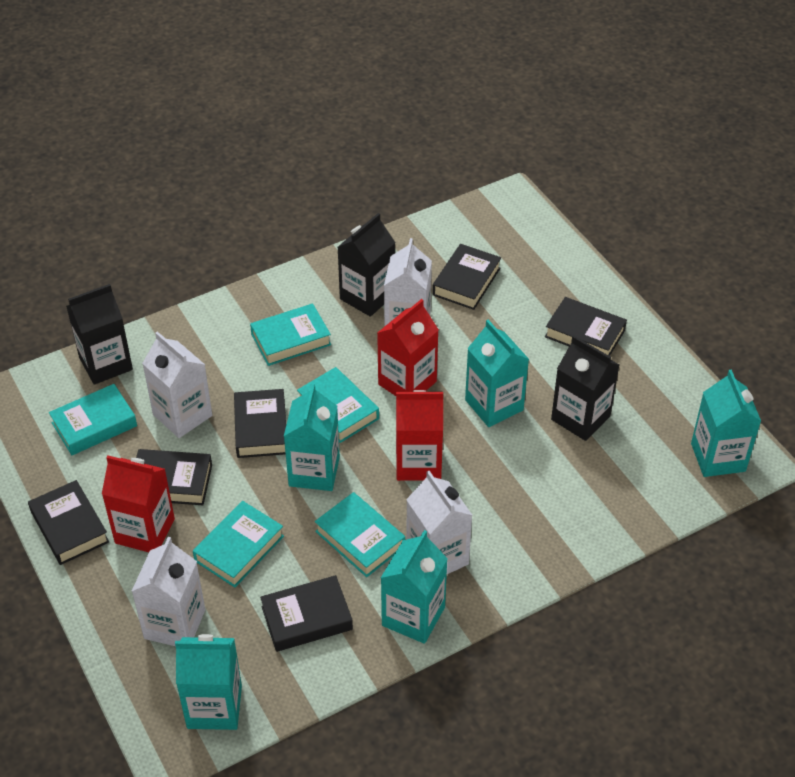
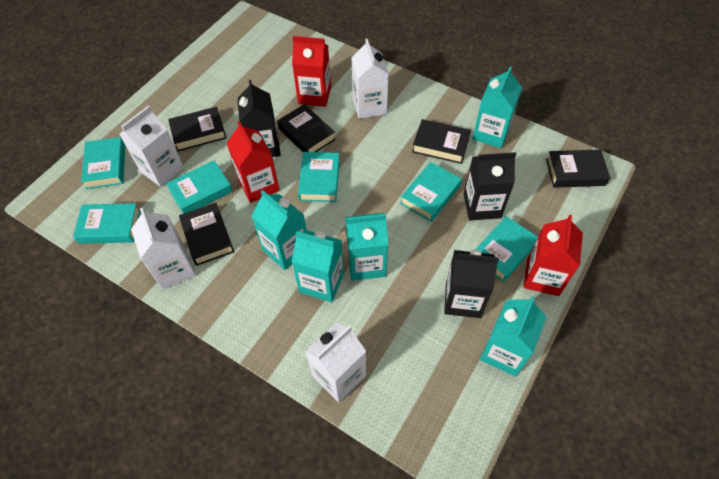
black book: 6 -> 5
turquoise book: 5 -> 6

